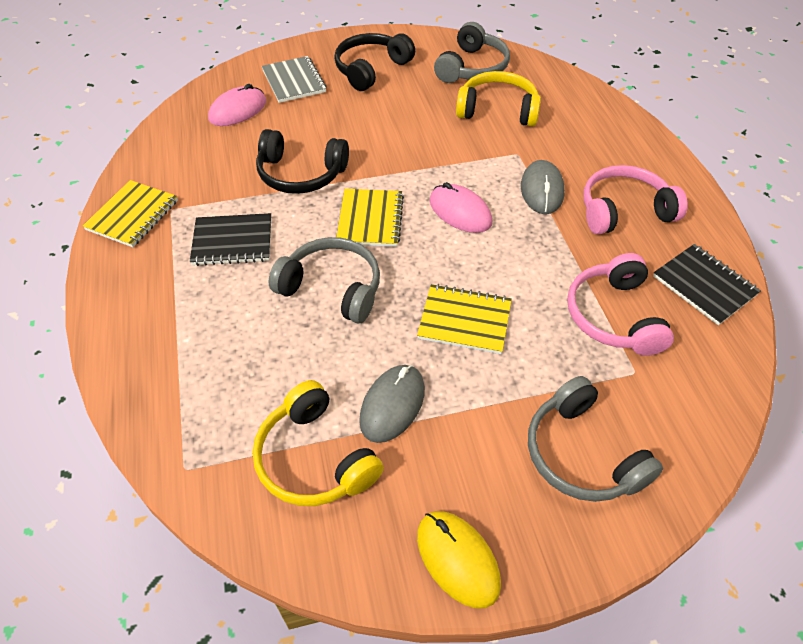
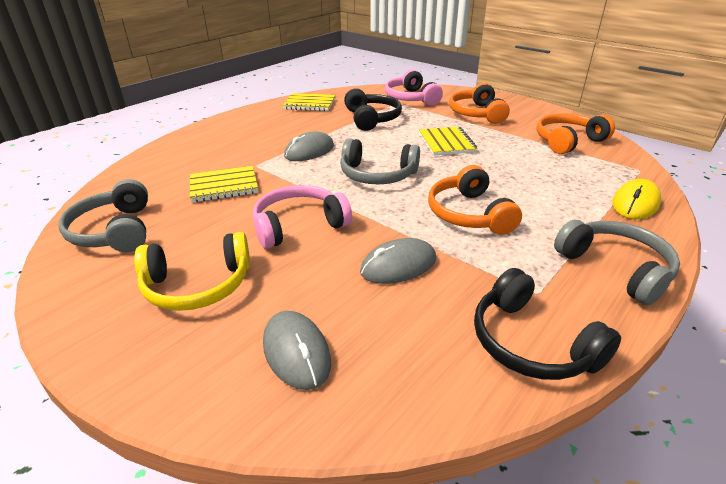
black notebook: 2 -> 0
grey mouse: 2 -> 3
grey notebook: 1 -> 0
orange headphones: 0 -> 3
pink mouse: 2 -> 0
yellow headphones: 2 -> 1

